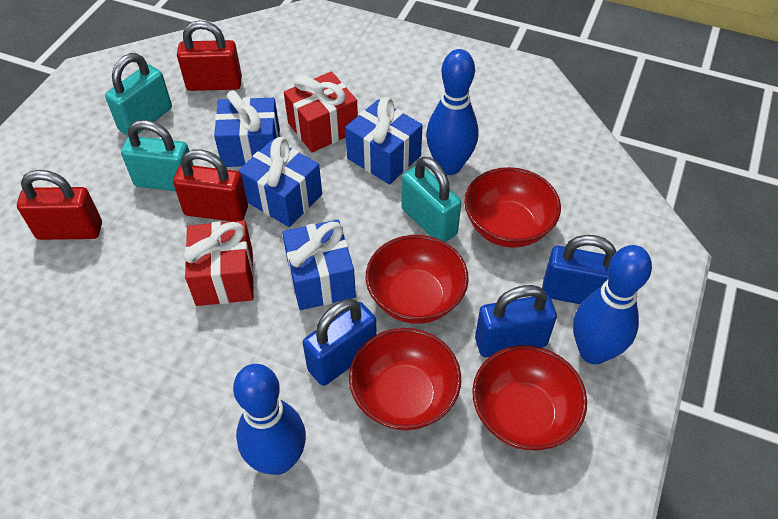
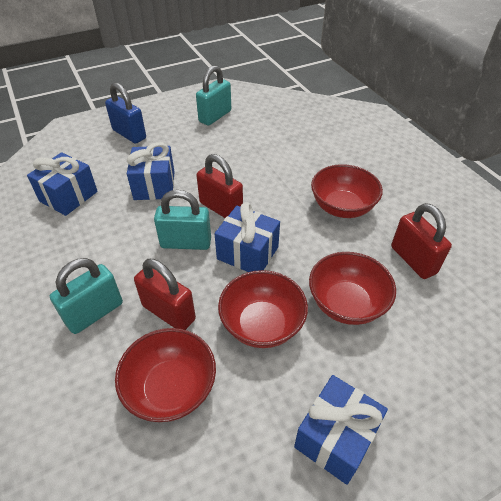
blue bowling pin: 3 -> 0
blue padlock: 3 -> 1
red gift: 2 -> 0

